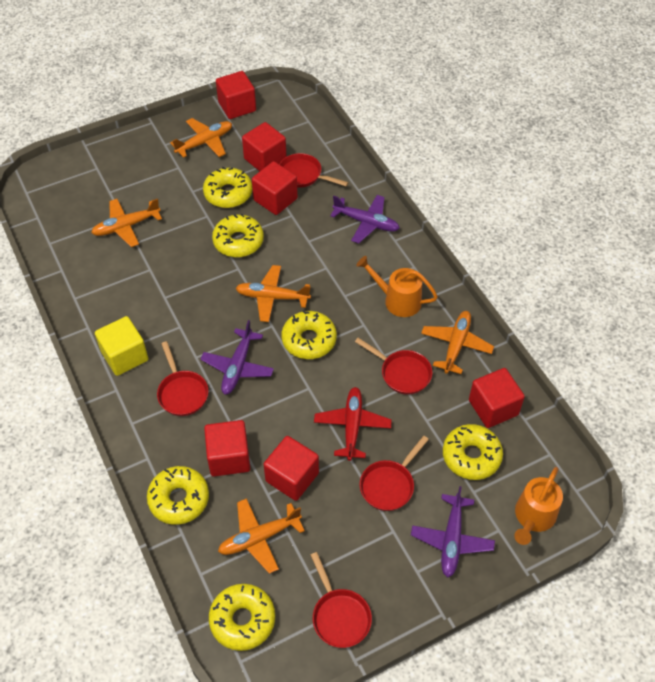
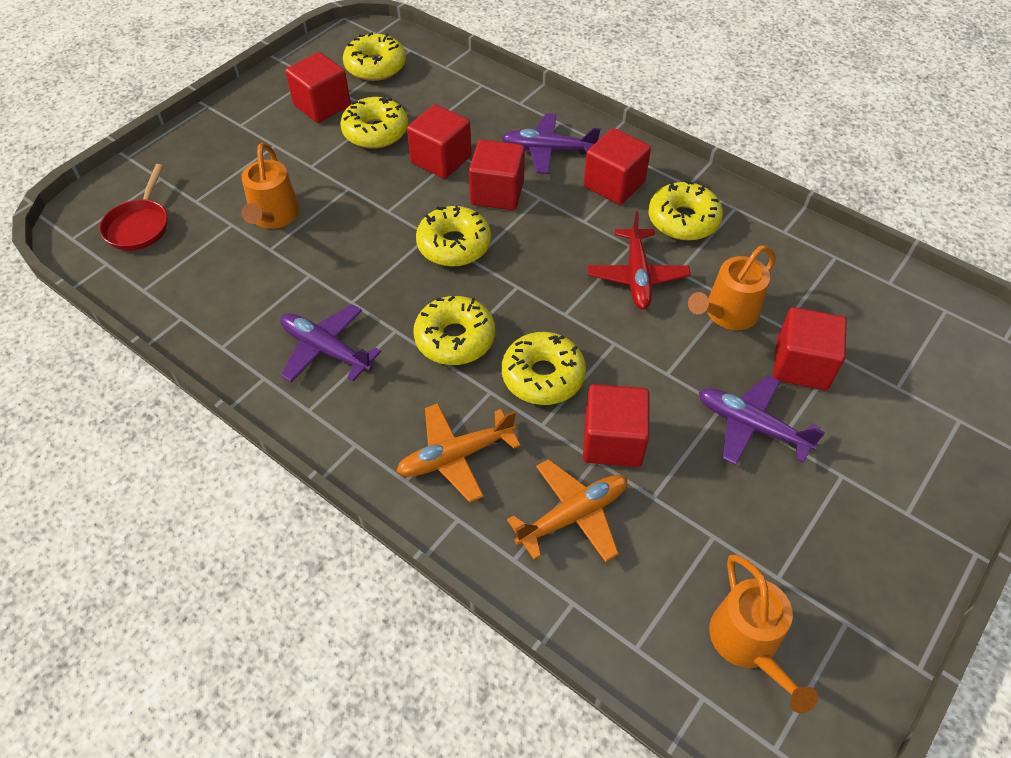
orange plane: 5 -> 2
orange watering can: 2 -> 3
red pan: 5 -> 1
yellow cube: 1 -> 0

